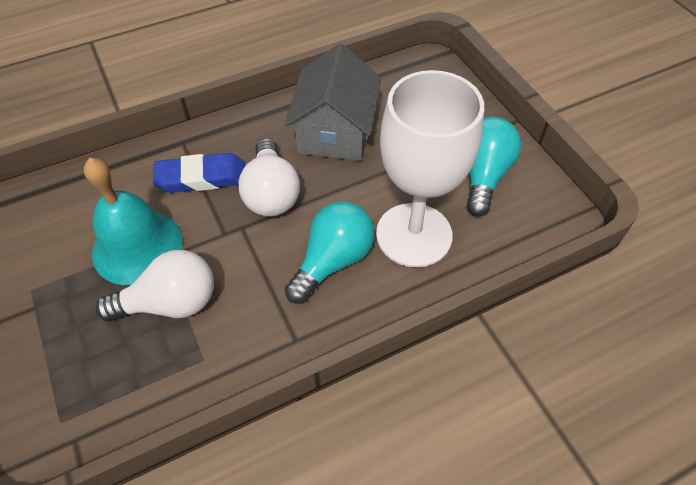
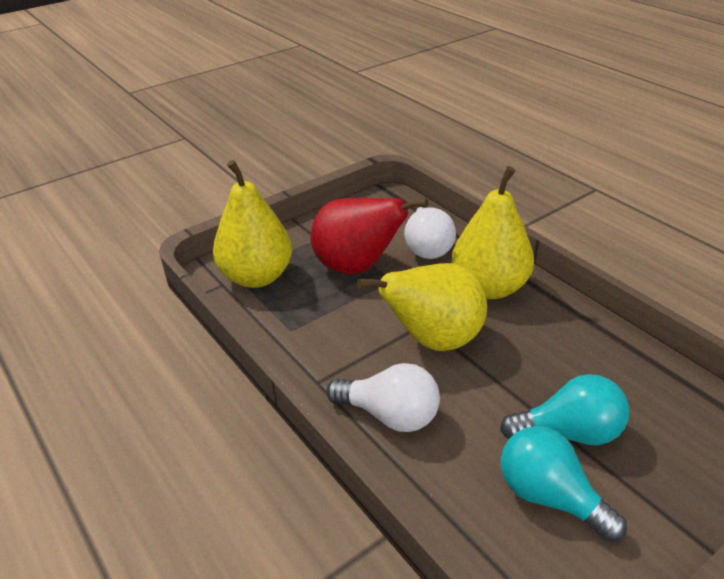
blue eraser: 1 -> 0
grey house: 1 -> 0
red pear: 0 -> 1
turquoise bell: 1 -> 0
white goblet: 1 -> 0
yellow pear: 0 -> 3

